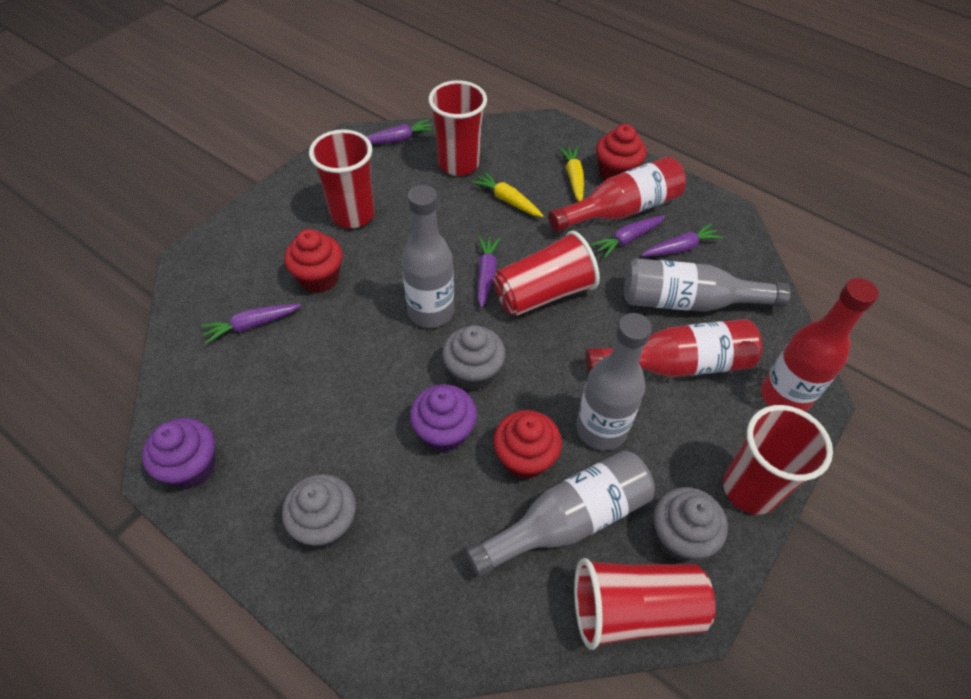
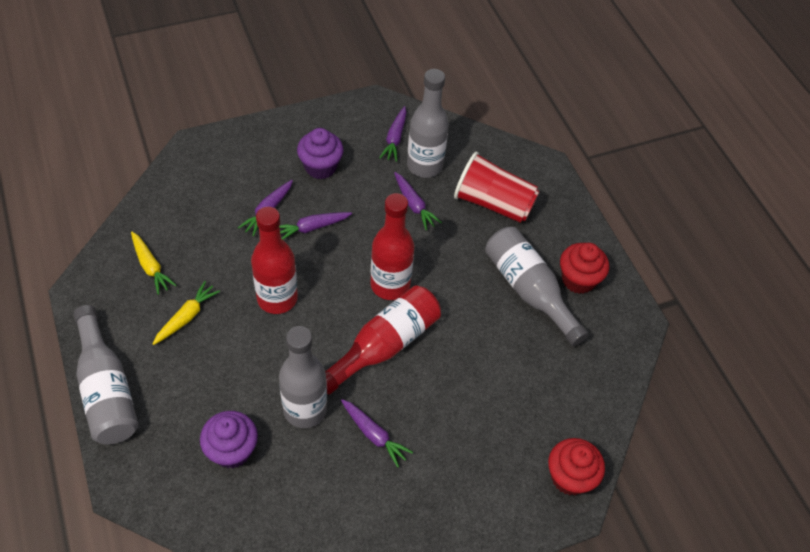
grey cupcake: 3 -> 0
red cup: 5 -> 1
red cupcake: 3 -> 2

